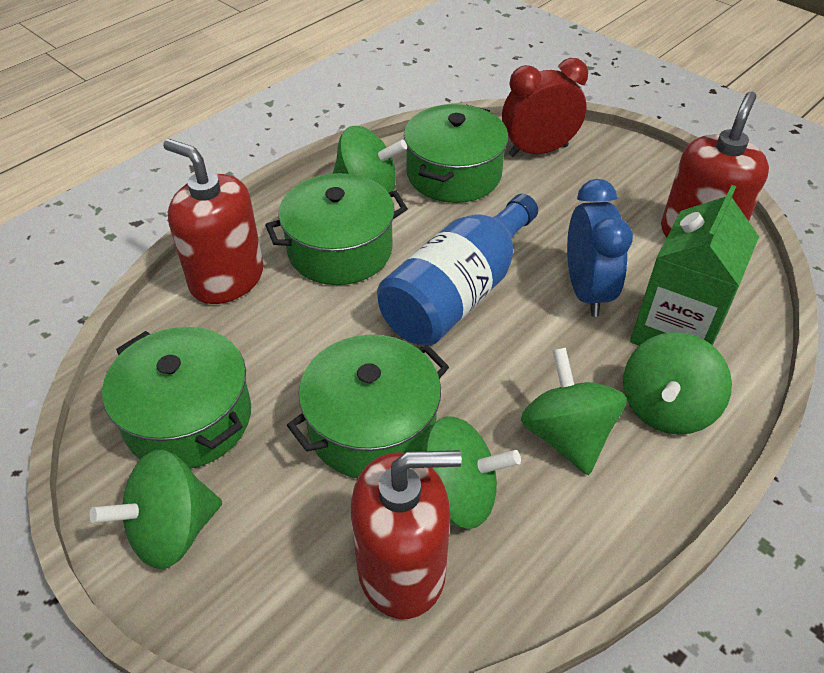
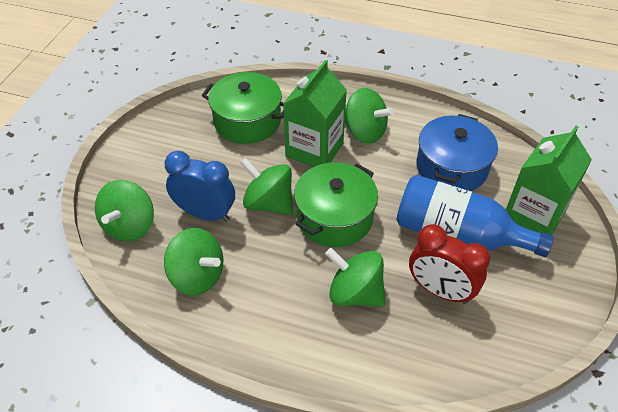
blue pot: 0 -> 1
green carton: 1 -> 2
green pot: 4 -> 2
red soap dispenser: 3 -> 0

